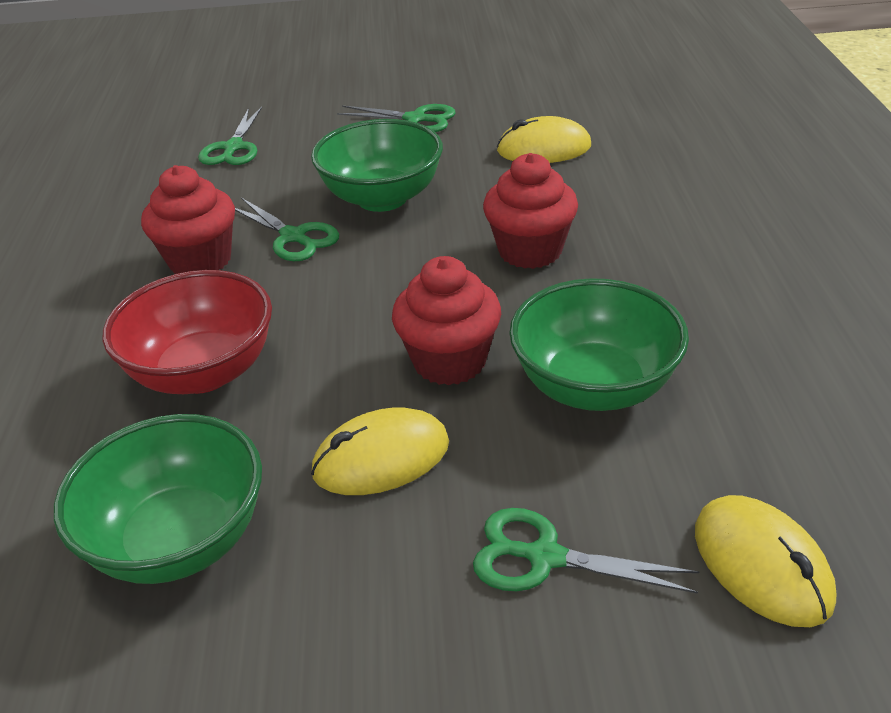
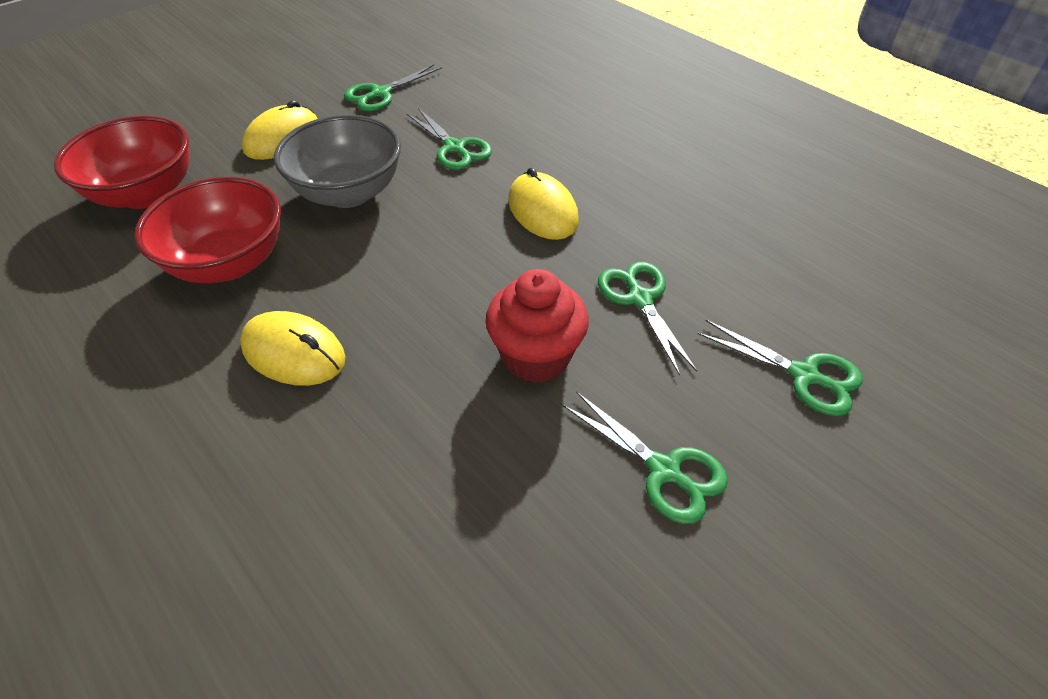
green bowl: 3 -> 0
green scissors: 4 -> 5
grey bowl: 0 -> 1
red bowl: 1 -> 2
red cupcake: 3 -> 1

